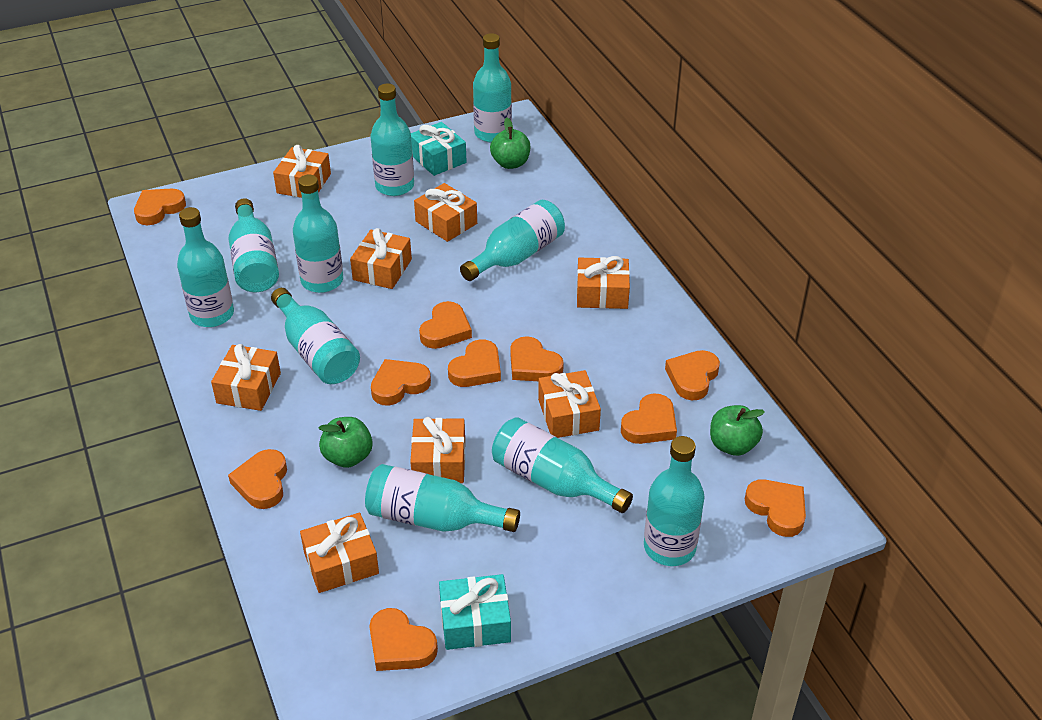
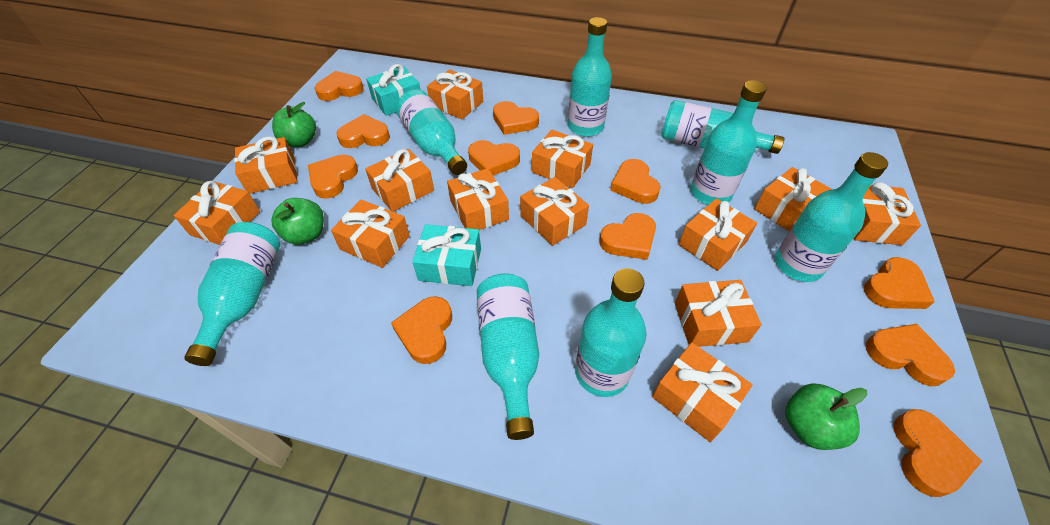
orange gift: 8 -> 13
orange heart: 10 -> 11
turquoise bottle: 10 -> 8

